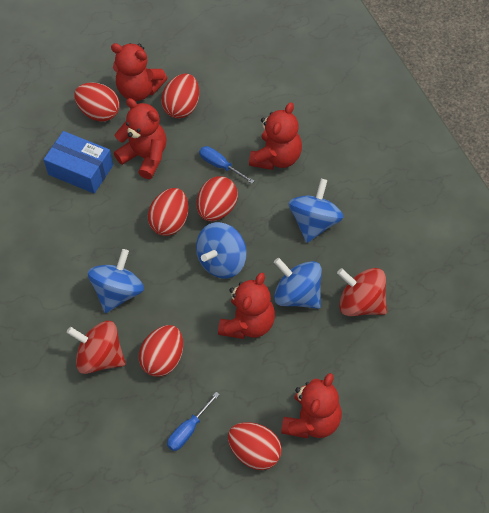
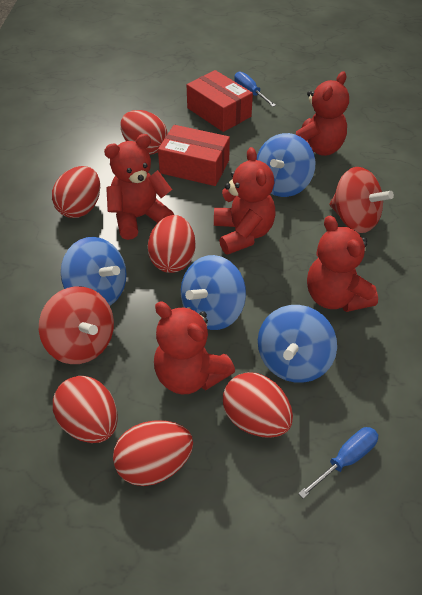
blue box: 1 -> 0
red box: 0 -> 2

